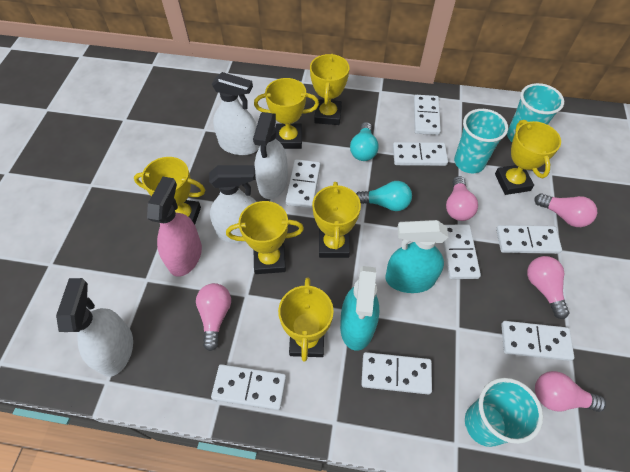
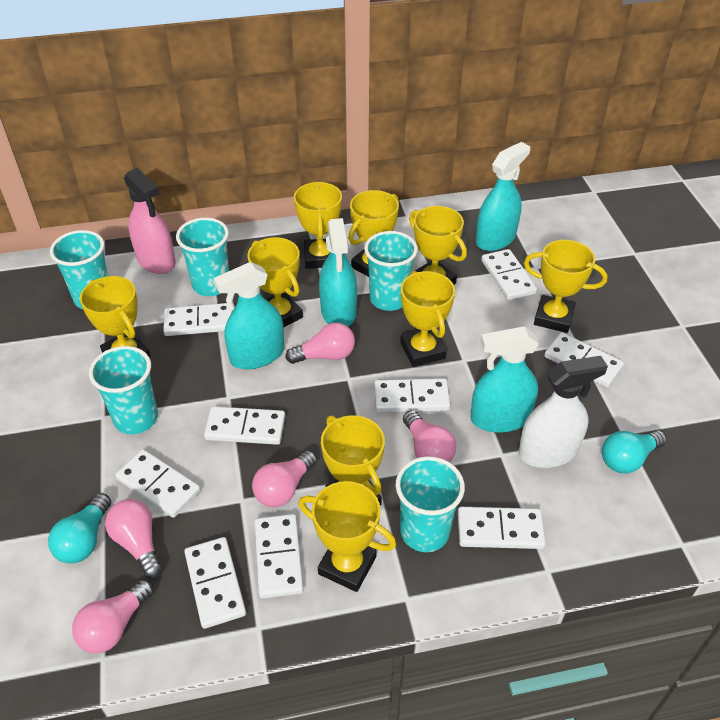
turquoise cup: 3 -> 5
turquoise spray bottle: 2 -> 4
white domino: 8 -> 9
white spray bottle: 4 -> 1
yellow trophy: 7 -> 9

